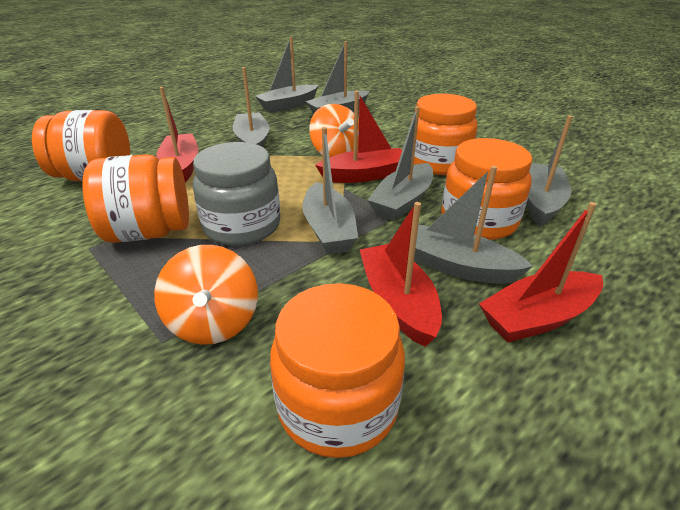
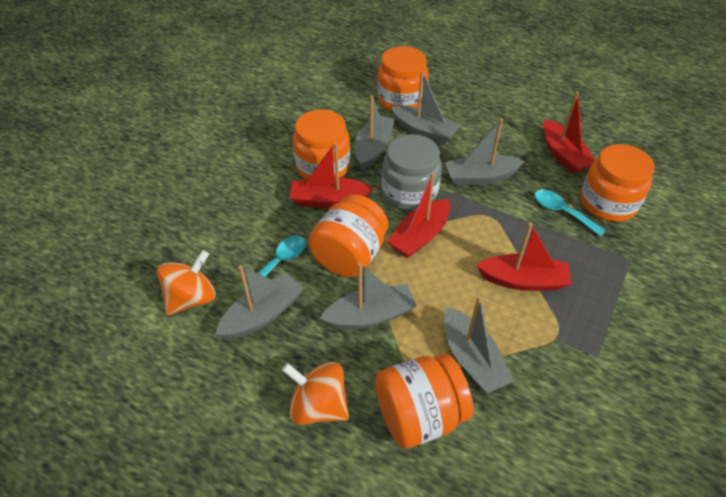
grey boat: 7 -> 6
turquoise spoon: 0 -> 2

